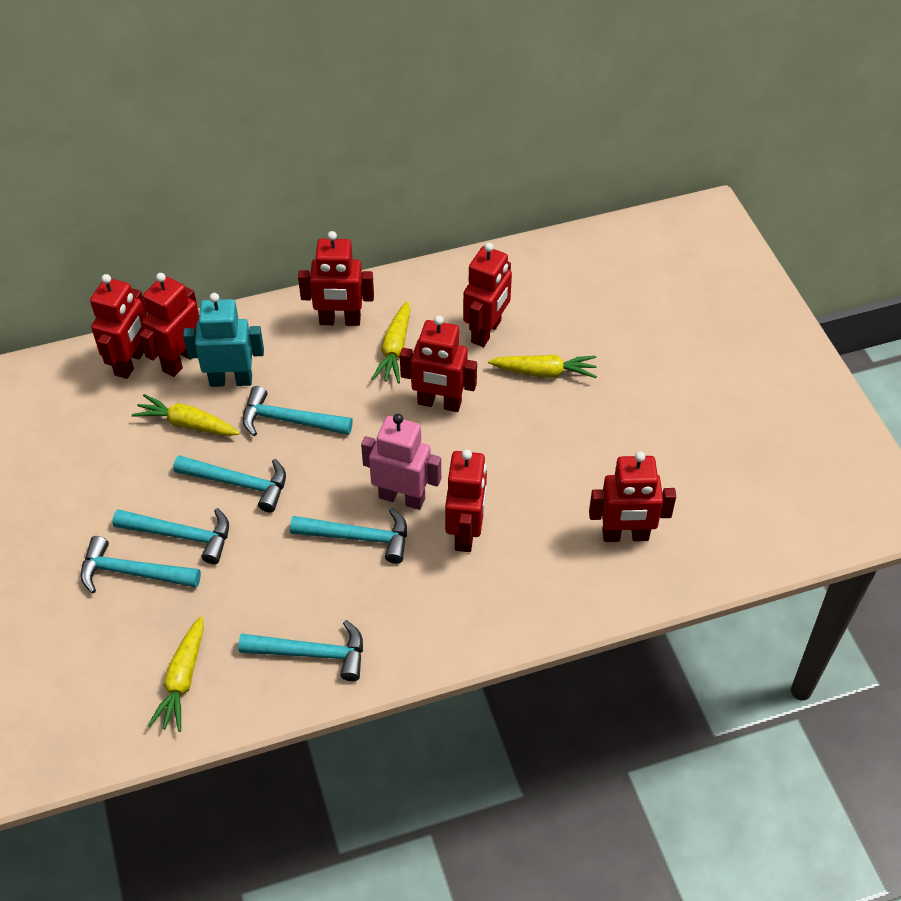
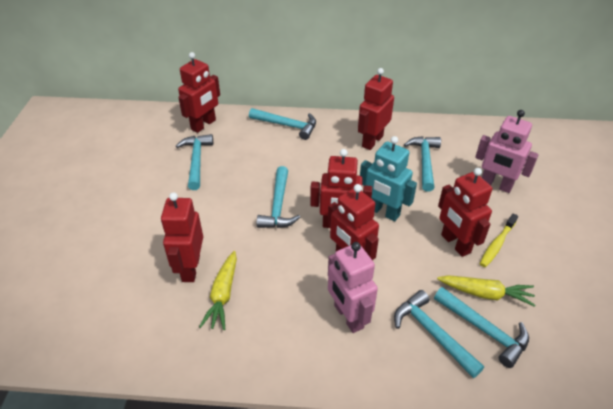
pink robot: 1 -> 2
red robot: 7 -> 6
yellow carrot: 4 -> 2
yellow toothbrush: 0 -> 1

